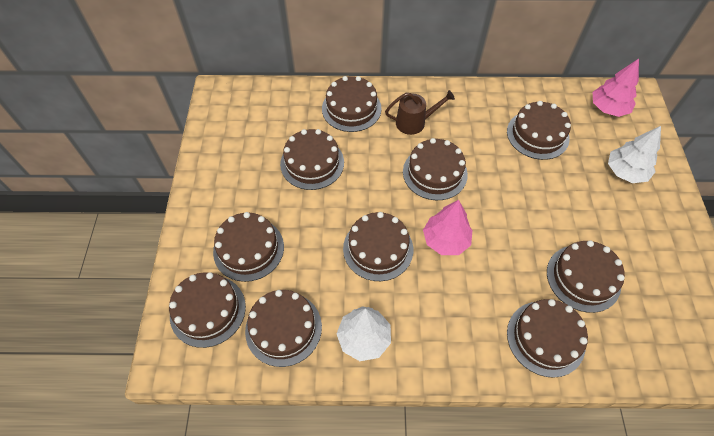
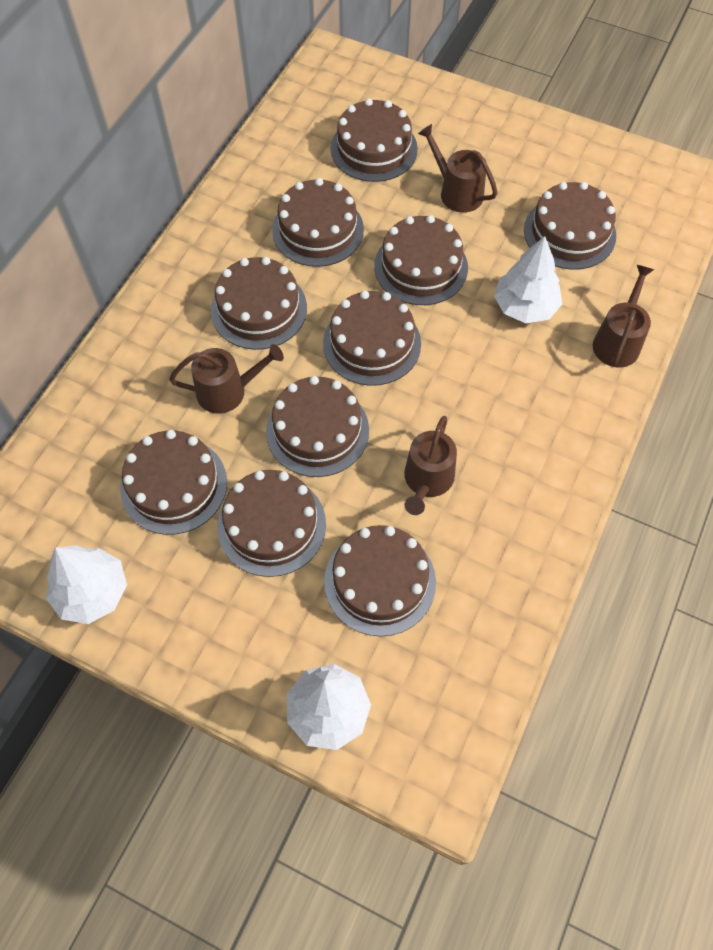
brown watering can: 1 -> 4
pink tree: 2 -> 0
white tree: 2 -> 3

